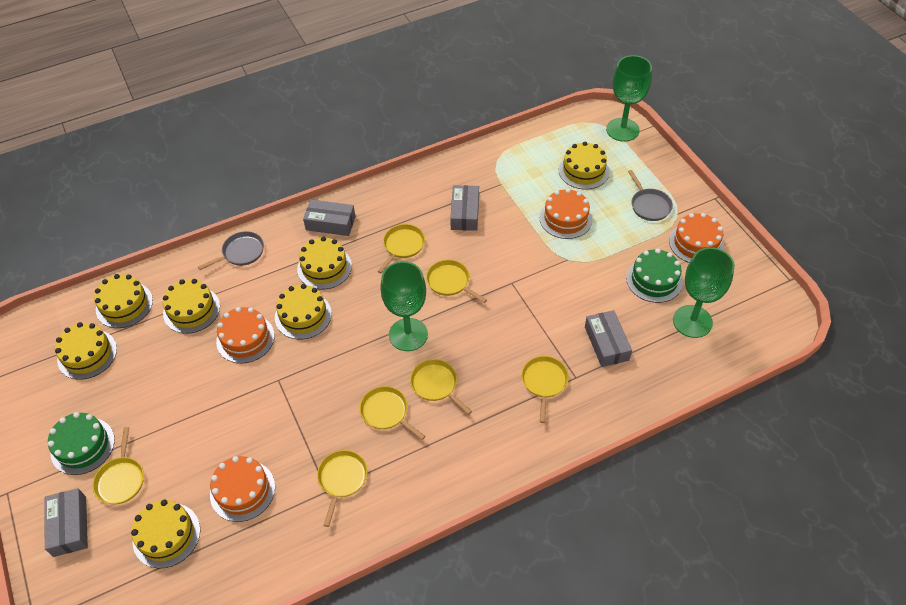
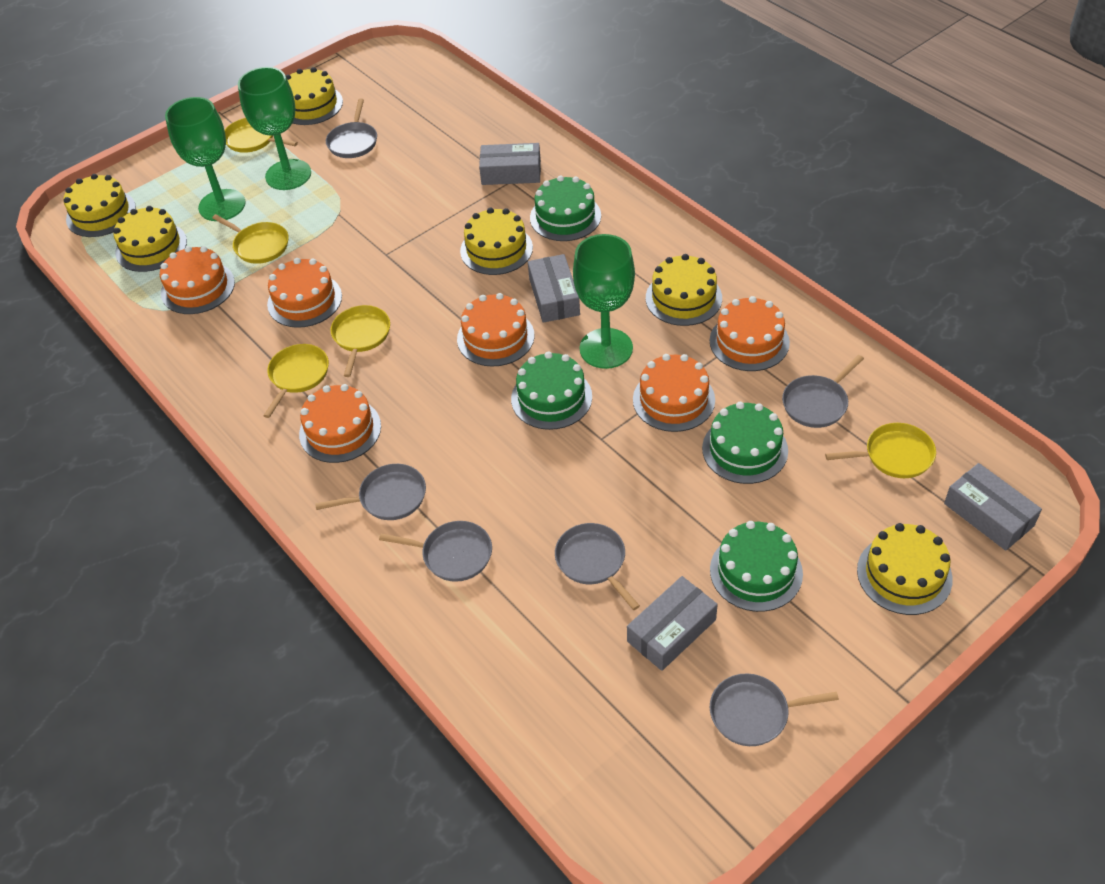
green cake: 2 -> 4
grey pan: 2 -> 6
orange cake: 4 -> 6
yellow cake: 7 -> 6
yellow pan: 7 -> 5

